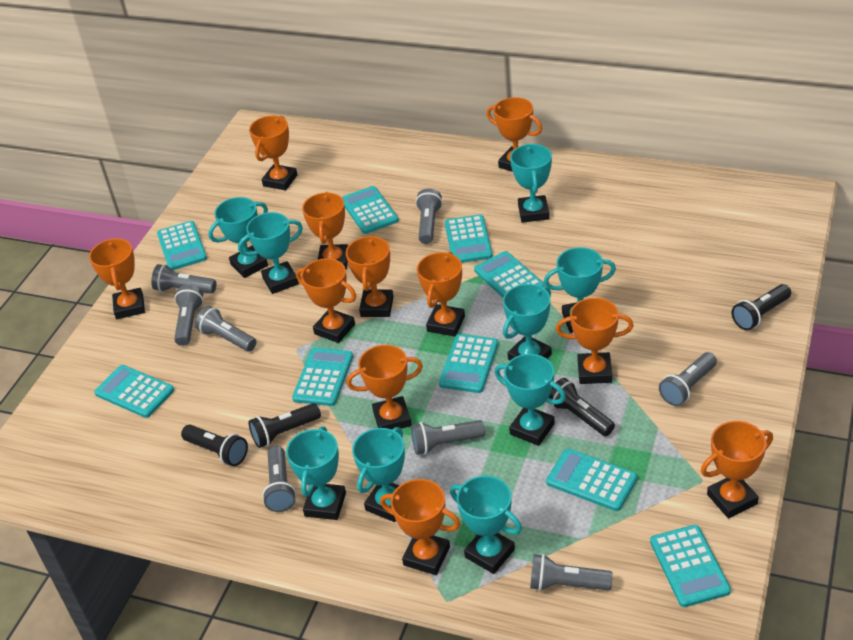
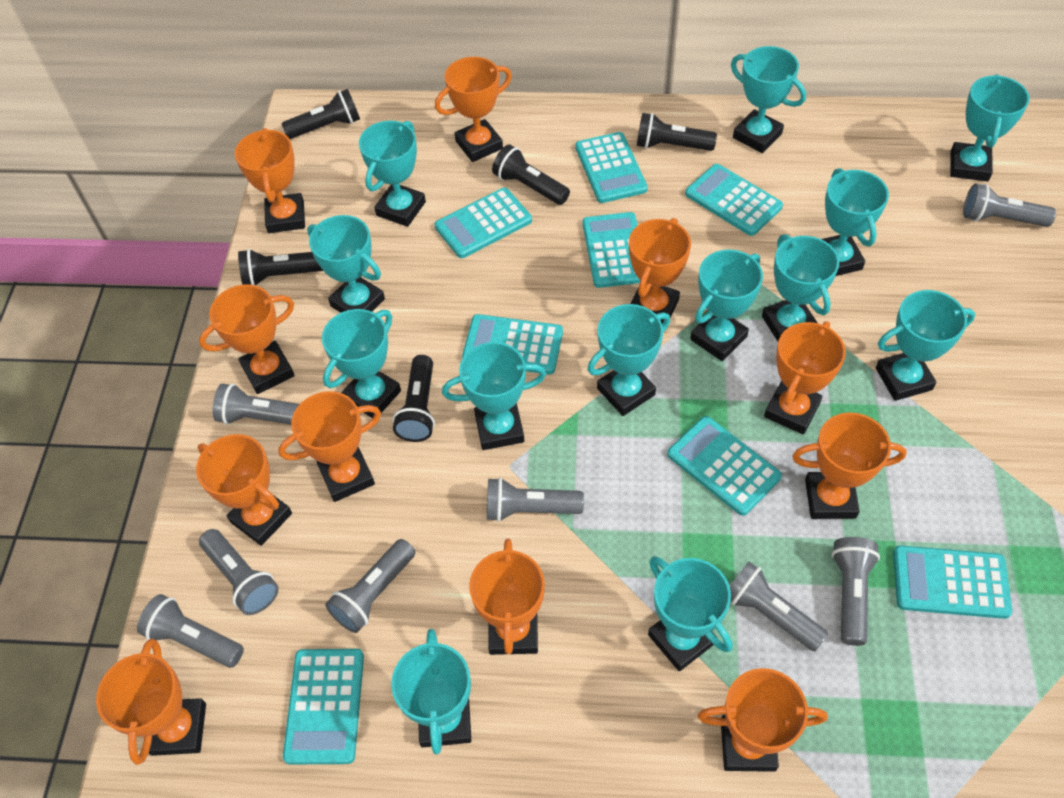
black flashlight: 4 -> 5
turquoise calculator: 9 -> 8
turquoise trophy: 9 -> 13

